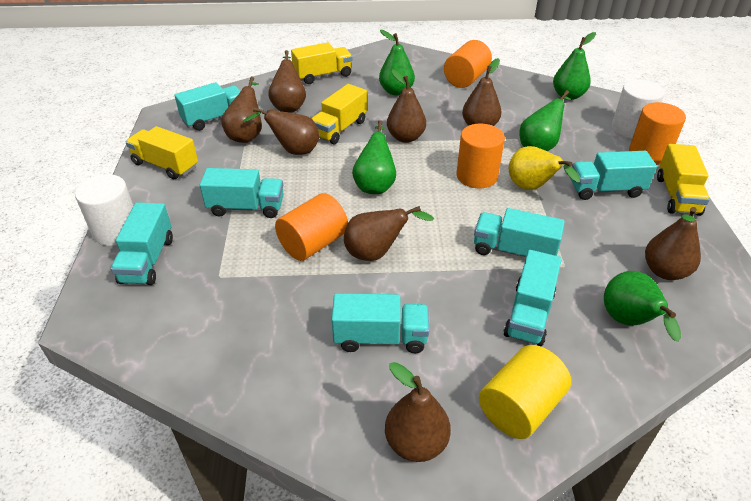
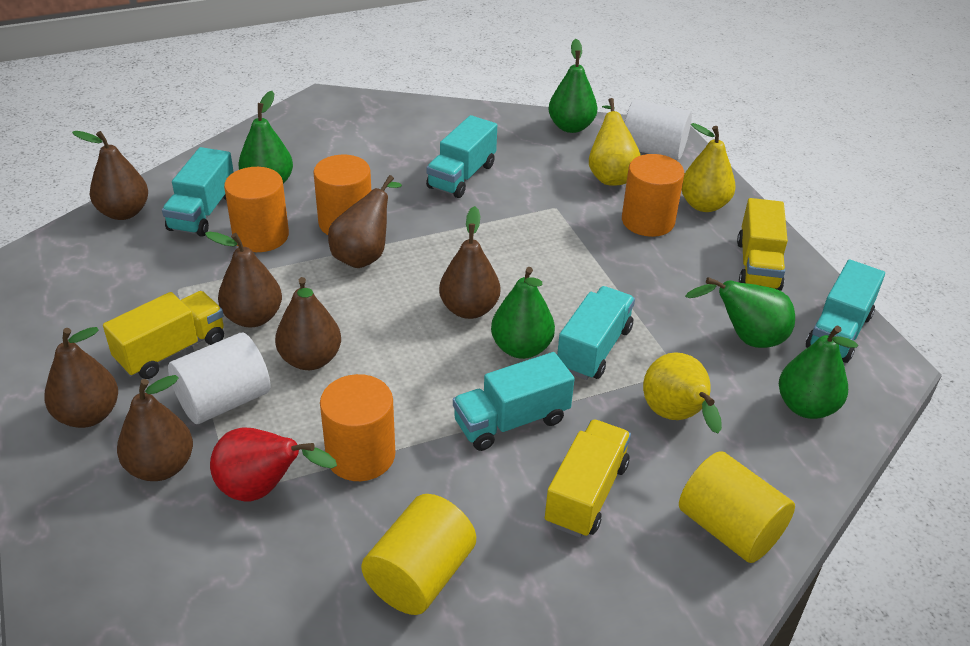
brown pear: 8 -> 7
red pear: 0 -> 1
turquoise truck: 7 -> 5
yellow cylinder: 1 -> 2
yellow pear: 1 -> 3
yellow truck: 4 -> 3

